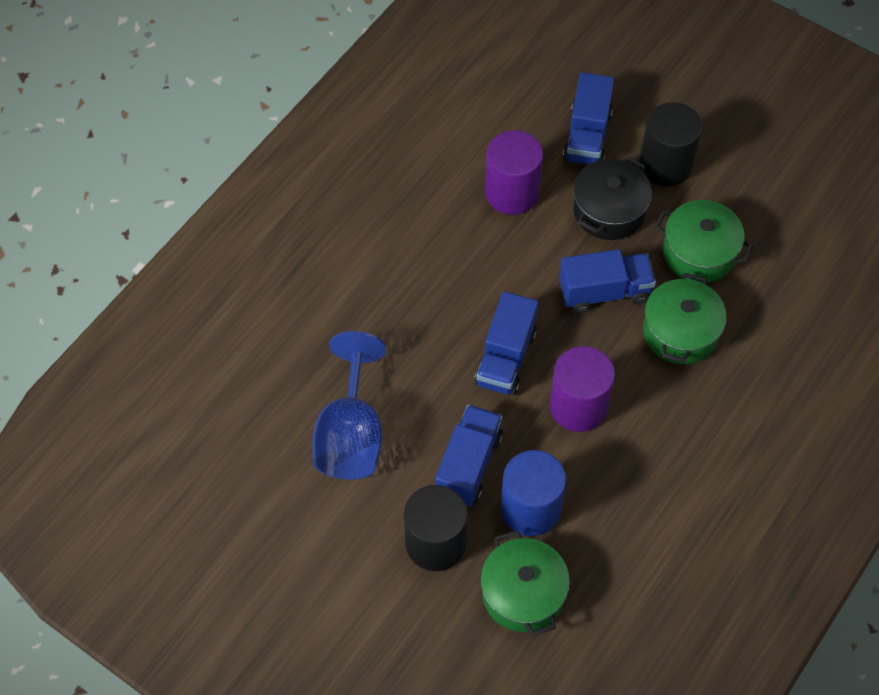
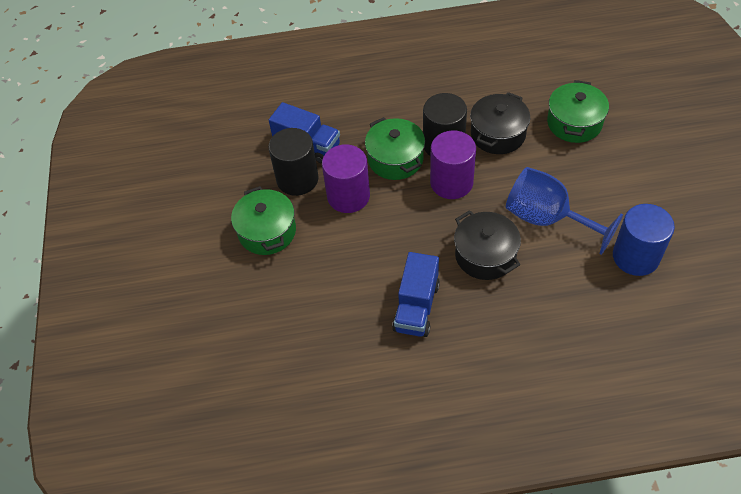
black pot: 1 -> 2
blue truck: 4 -> 2

